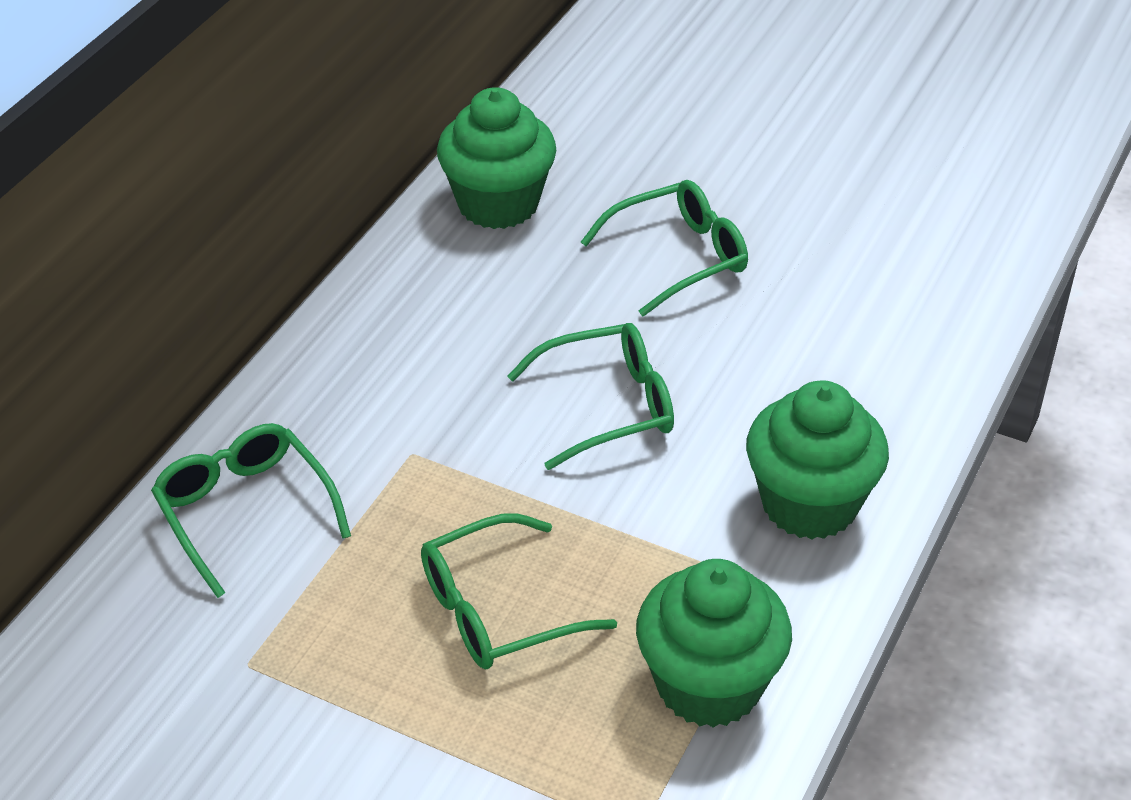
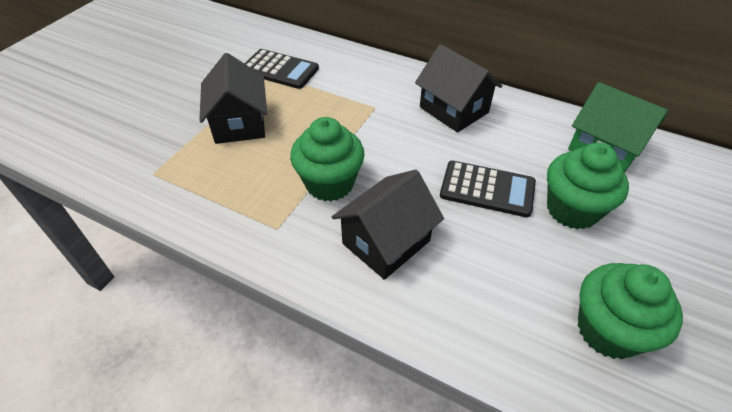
black calculator: 0 -> 2
black house: 0 -> 3
green glasses: 4 -> 0
green house: 0 -> 1

